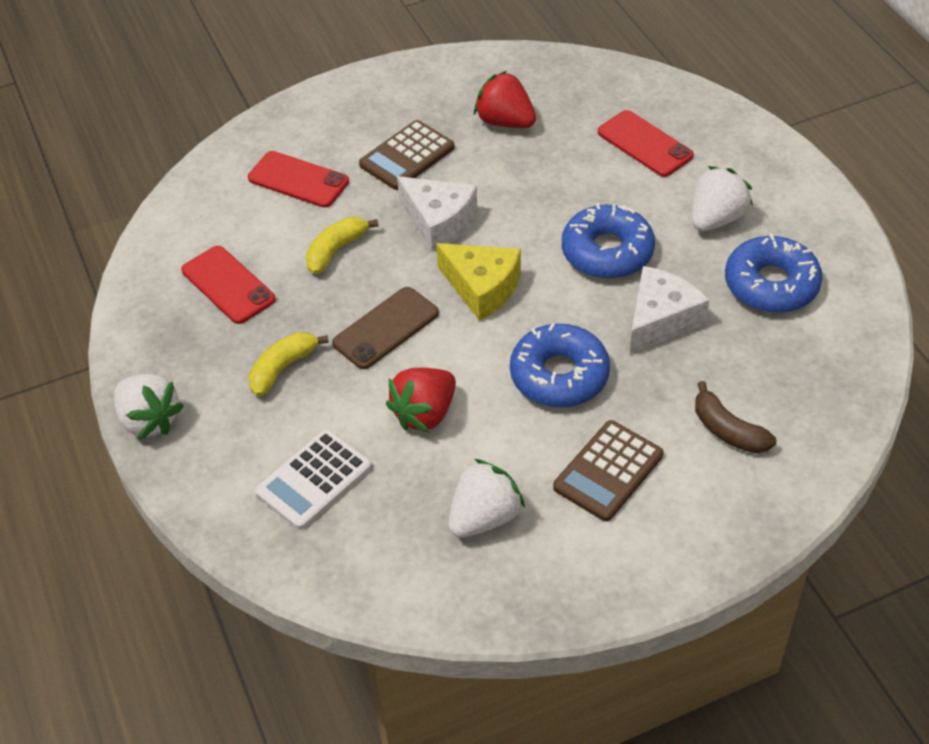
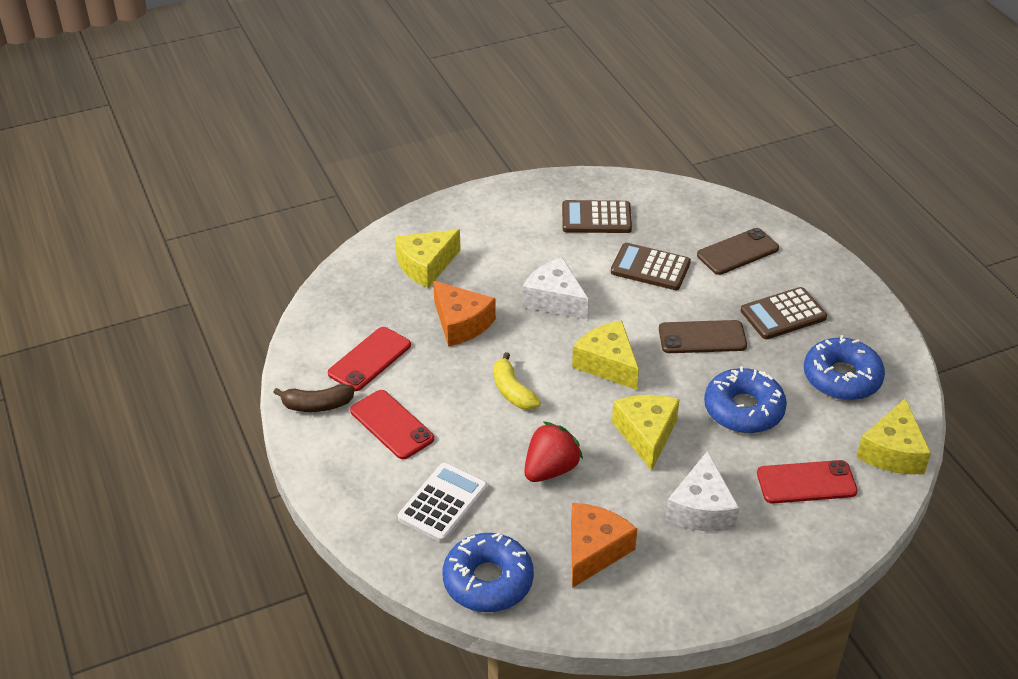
brown calculator: 2 -> 3
brown phone: 1 -> 2
orange cheese: 0 -> 2
red strawberry: 2 -> 1
white strawberry: 3 -> 0
yellow banana: 2 -> 1
yellow cheese: 1 -> 4

